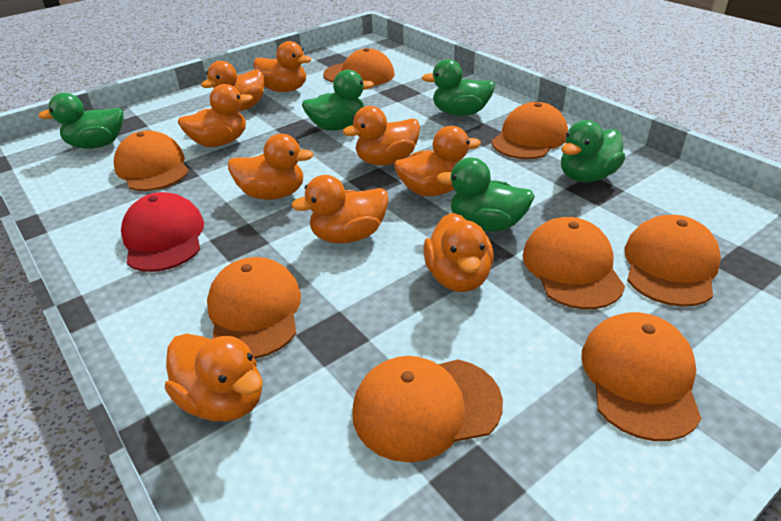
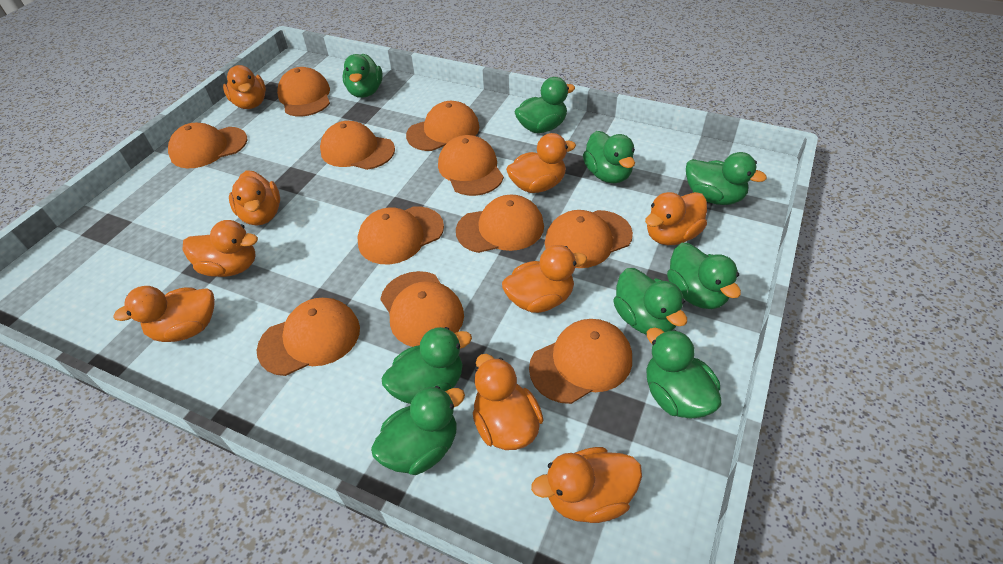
green duck: 5 -> 9
orange cap: 8 -> 11
red cap: 1 -> 0

